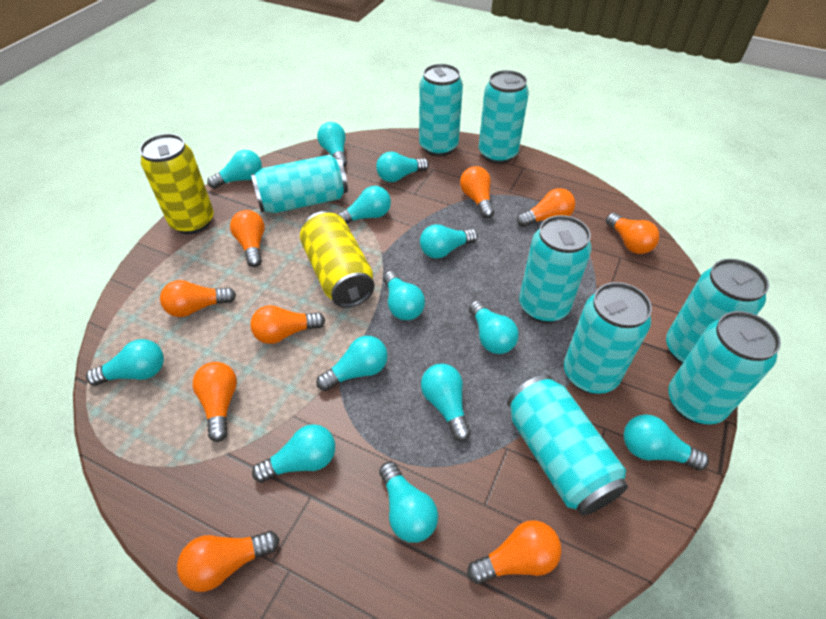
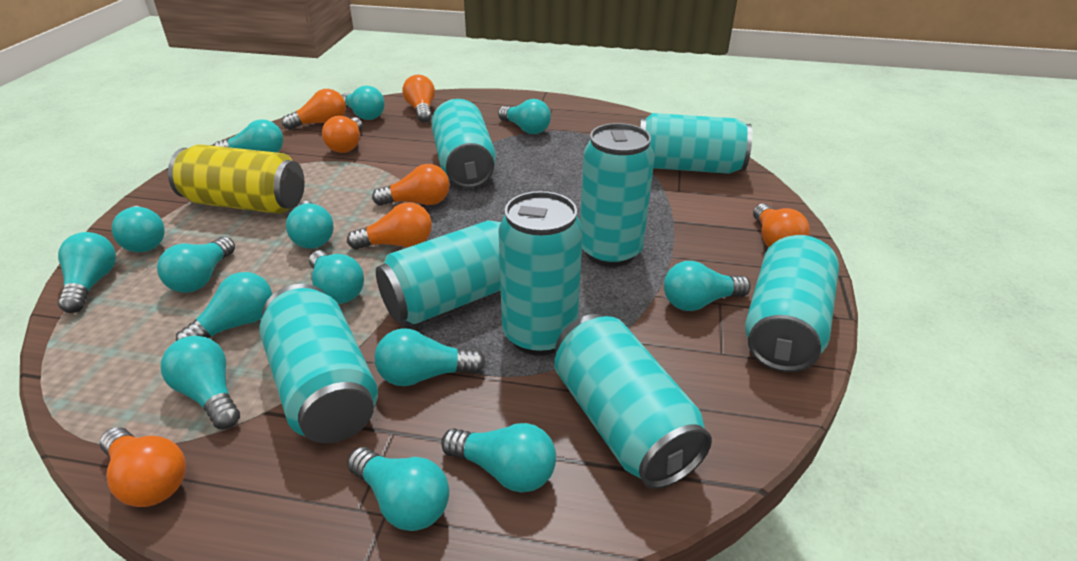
orange light bulb: 9 -> 7
turquoise light bulb: 13 -> 14
yellow can: 2 -> 1

